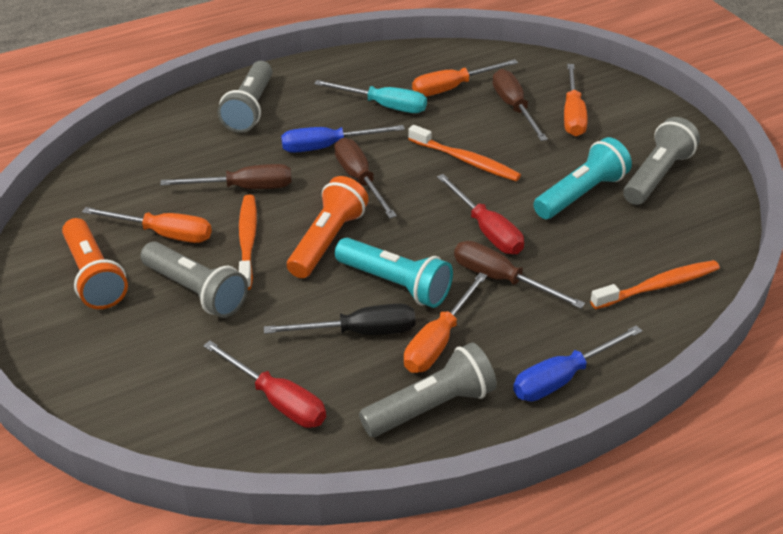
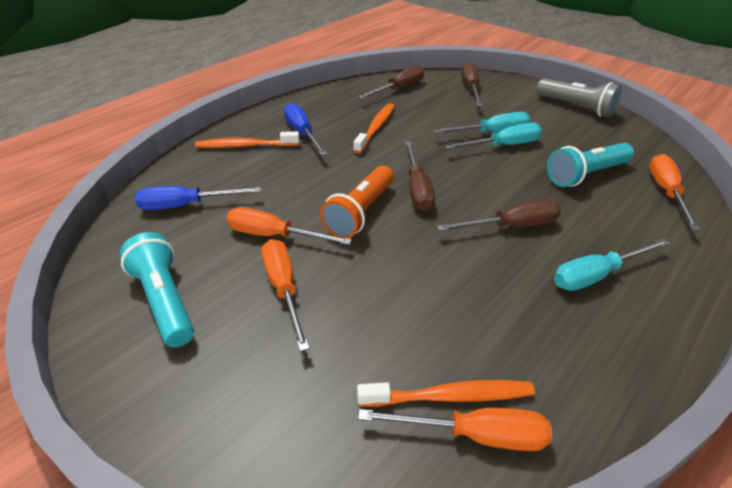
black screwdriver: 1 -> 0
grey flashlight: 4 -> 1
orange flashlight: 2 -> 1
red screwdriver: 2 -> 0
turquoise screwdriver: 1 -> 3

